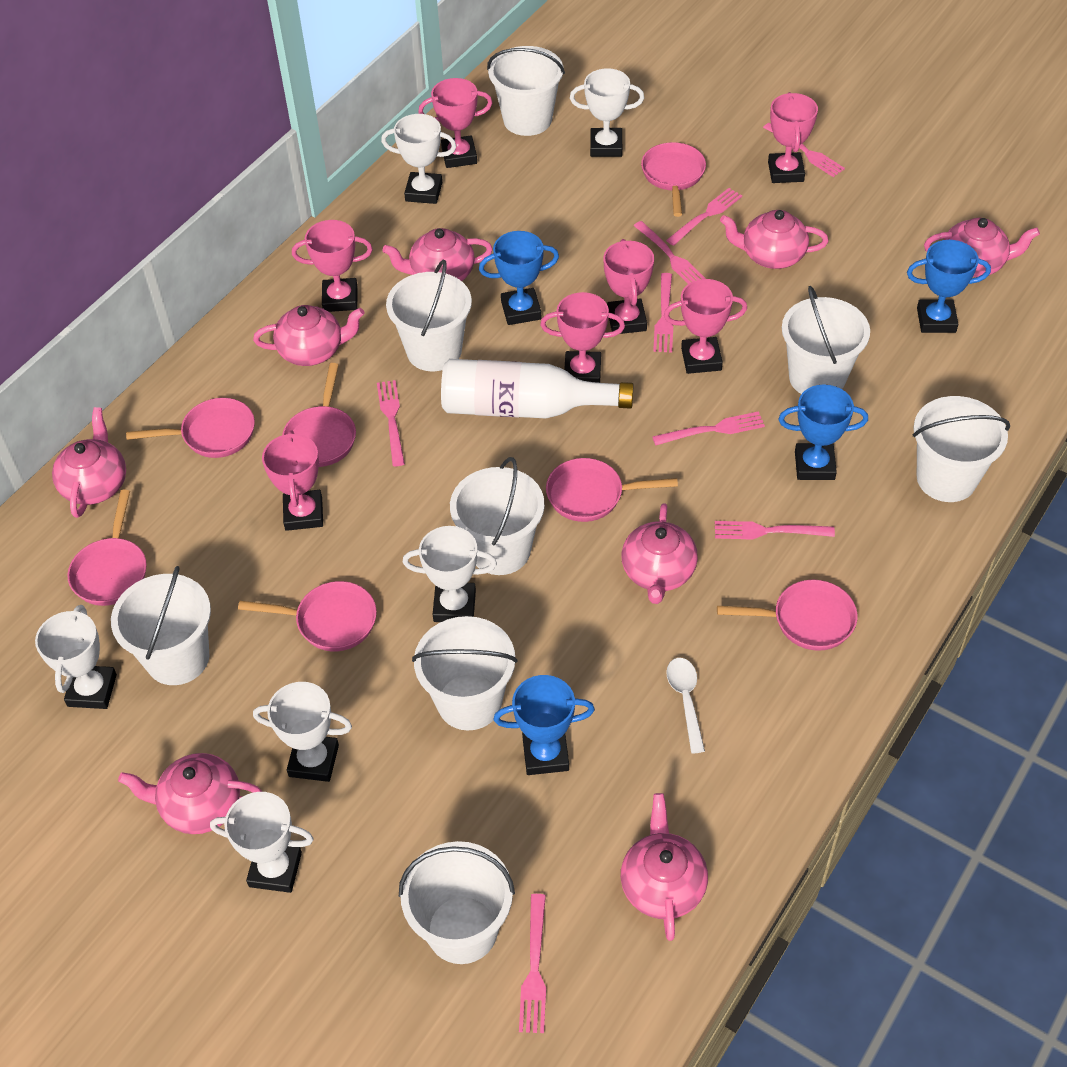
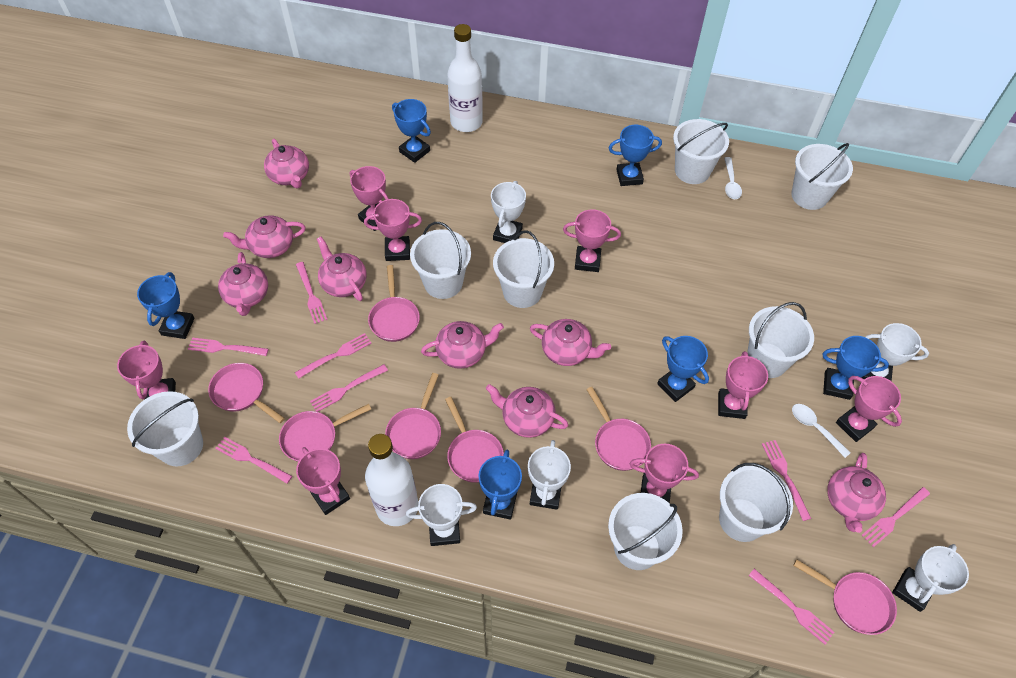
blue trophy: 4 -> 6
pink trophy: 7 -> 8
white bottle: 1 -> 2
white spoon: 1 -> 2
white trophy: 6 -> 5

